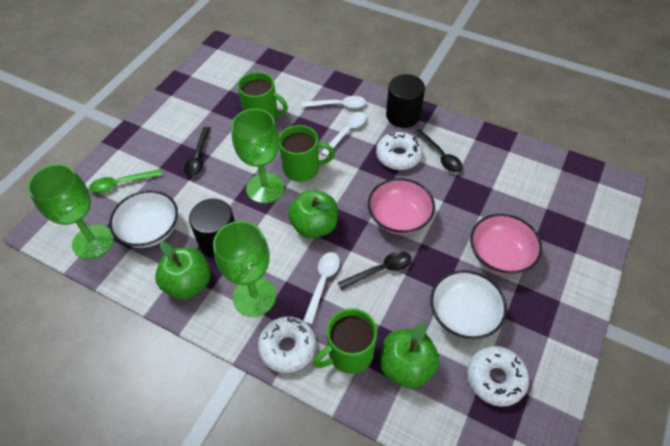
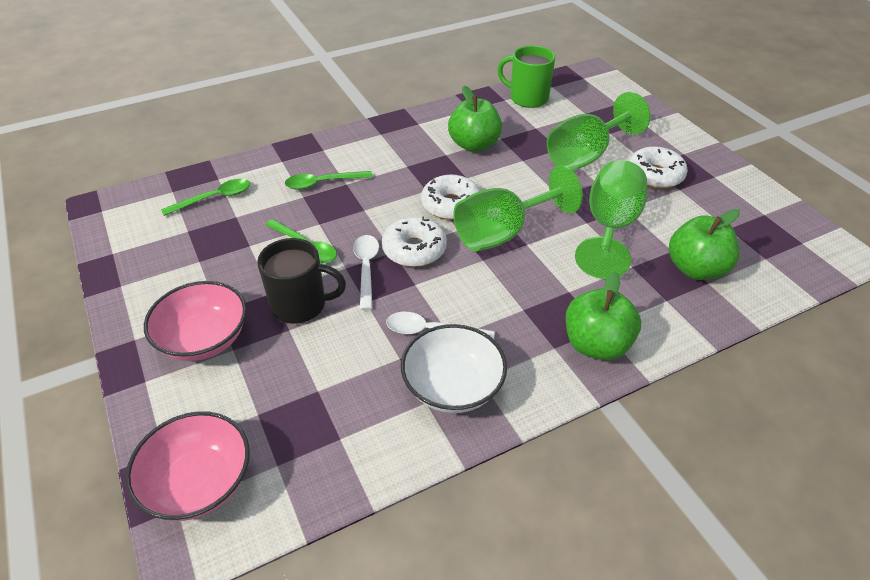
black cylinder: 2 -> 0
black mug: 0 -> 1
black spoon: 3 -> 0
green mug: 3 -> 1
green spoon: 1 -> 3
white bowl: 2 -> 1
white spoon: 3 -> 2

